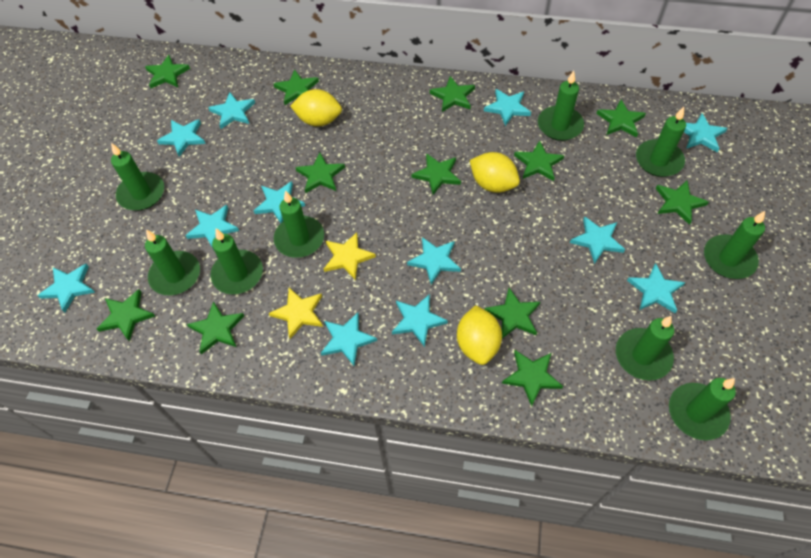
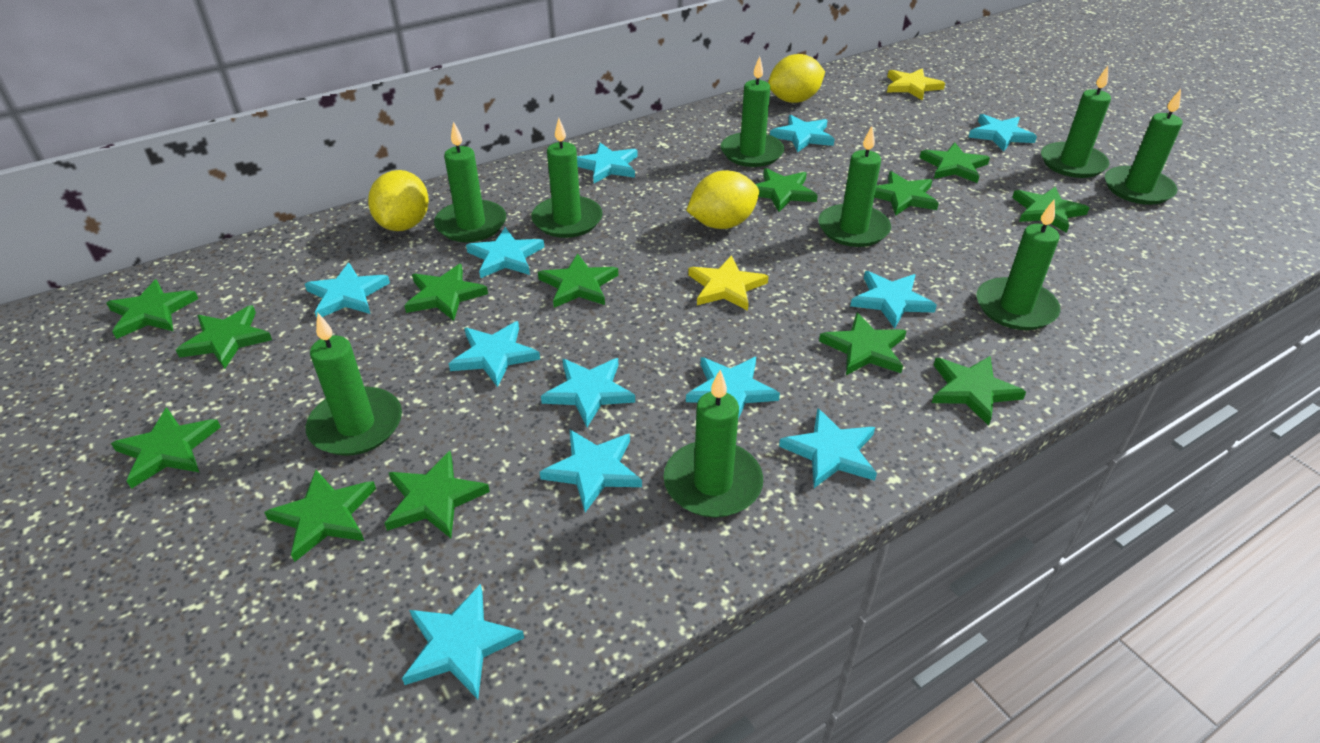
green star: 12 -> 13

